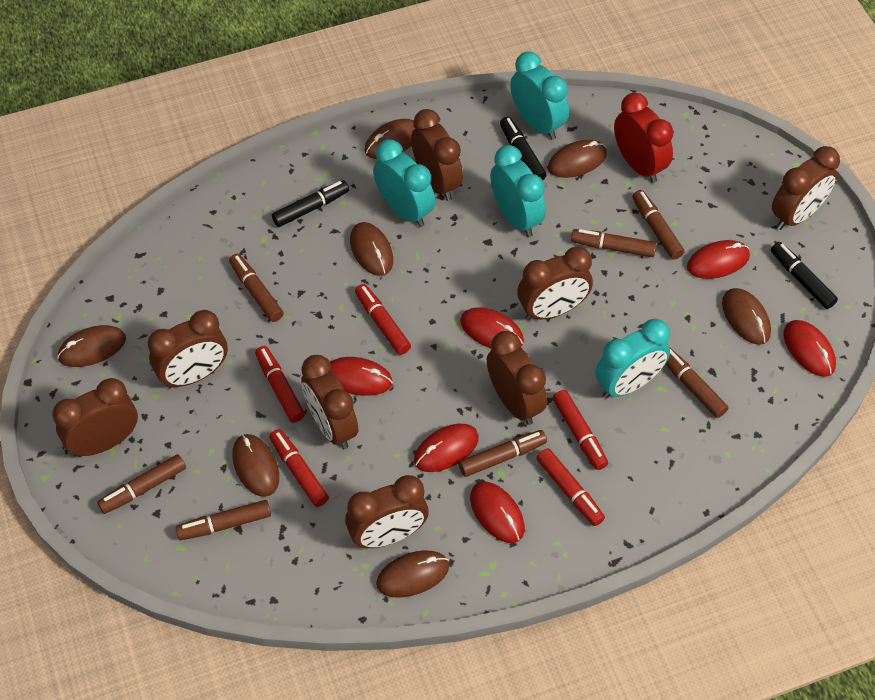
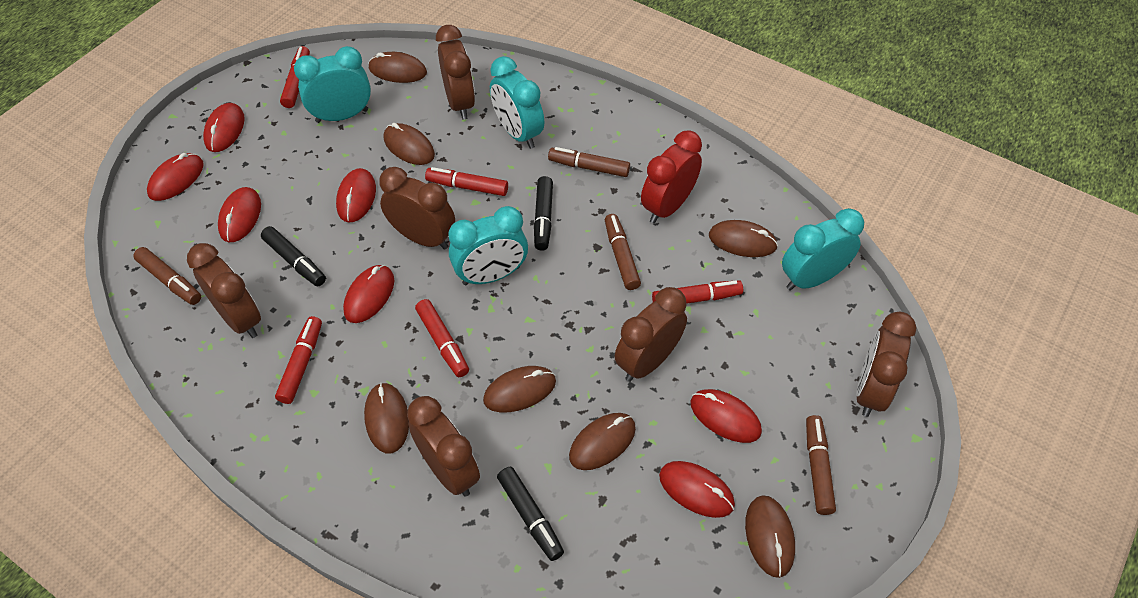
brown clock: 8 -> 6
brown marker: 7 -> 4
red mouse: 6 -> 7

